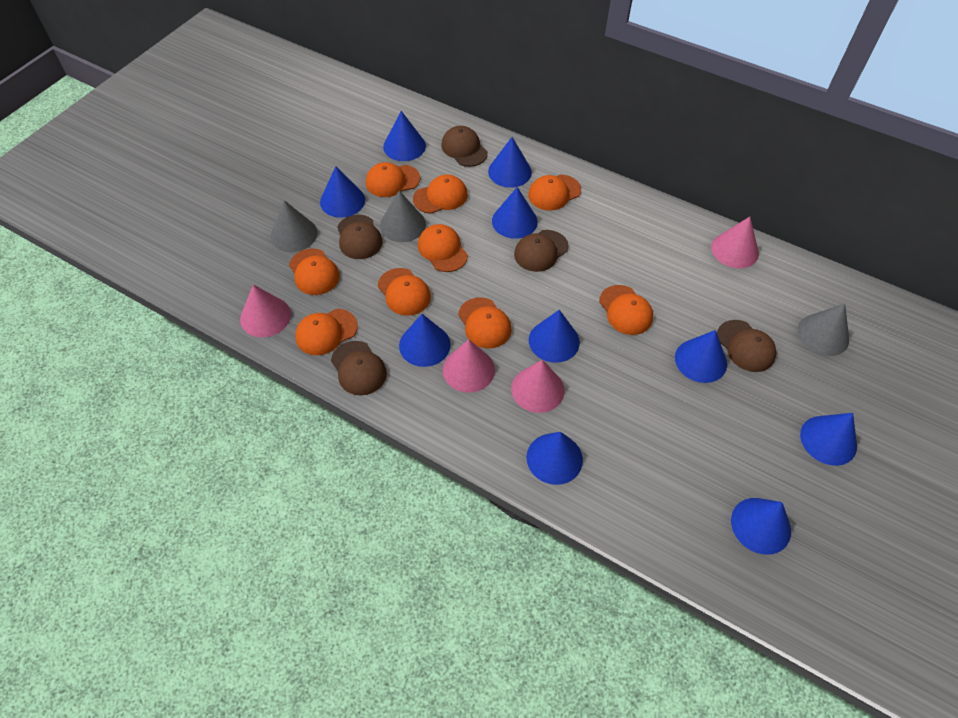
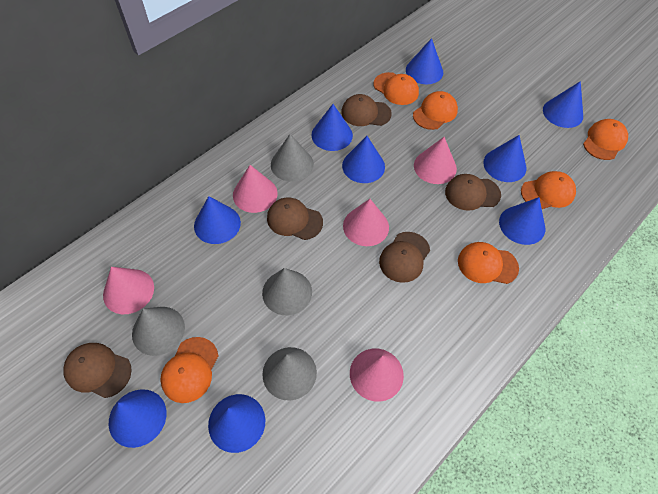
blue cone: 10 -> 9
grey cone: 3 -> 4
orange cap: 9 -> 6
pink cone: 4 -> 5

